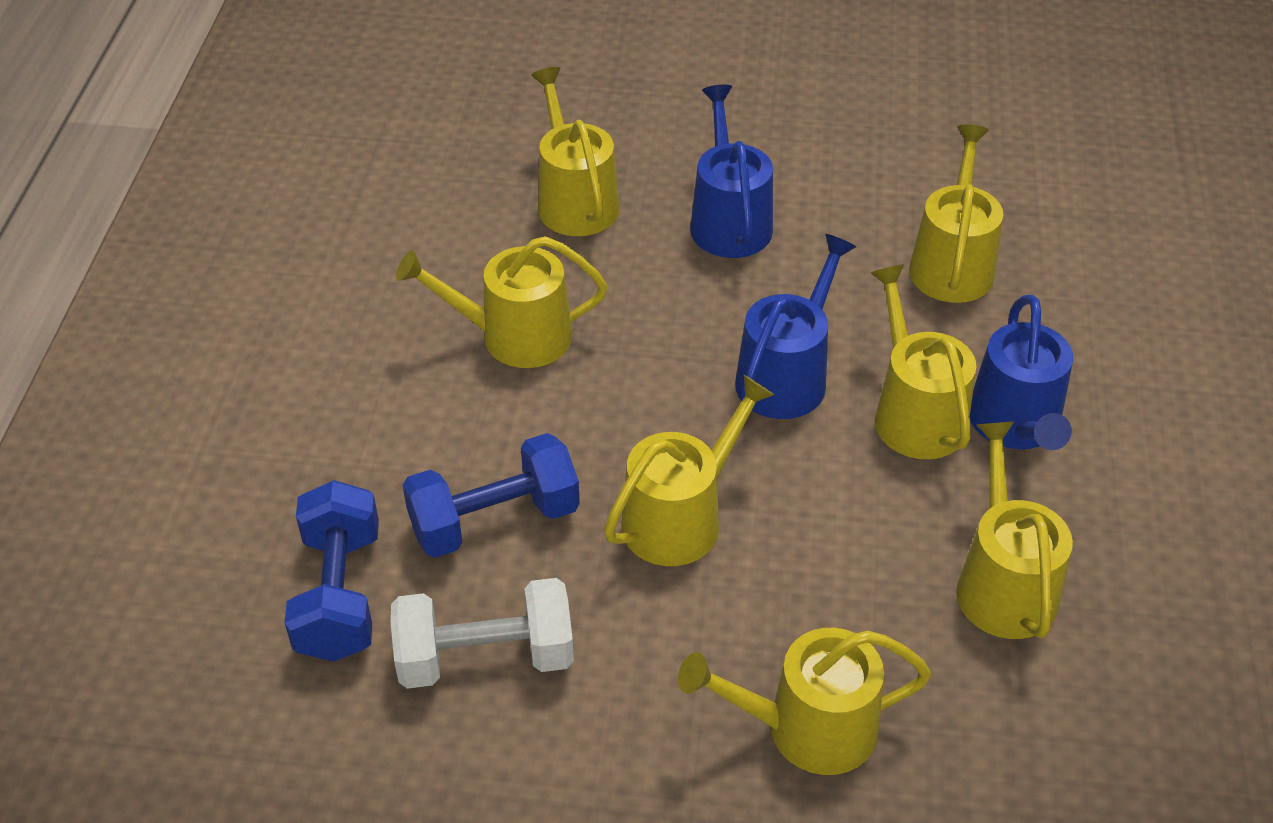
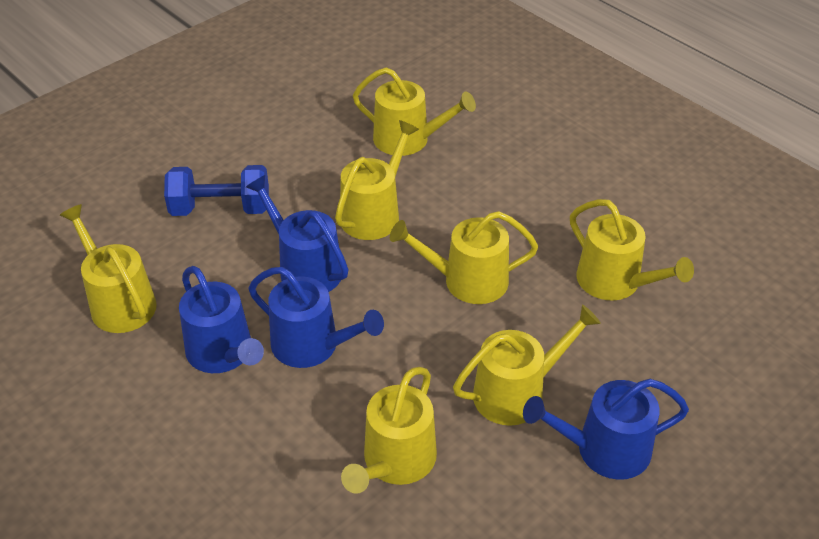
blue dumbbell: 2 -> 1
blue watering can: 3 -> 4
white dumbbell: 1 -> 0

